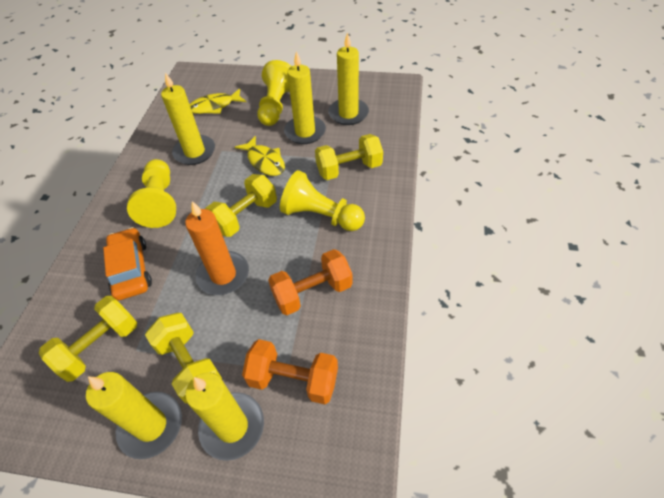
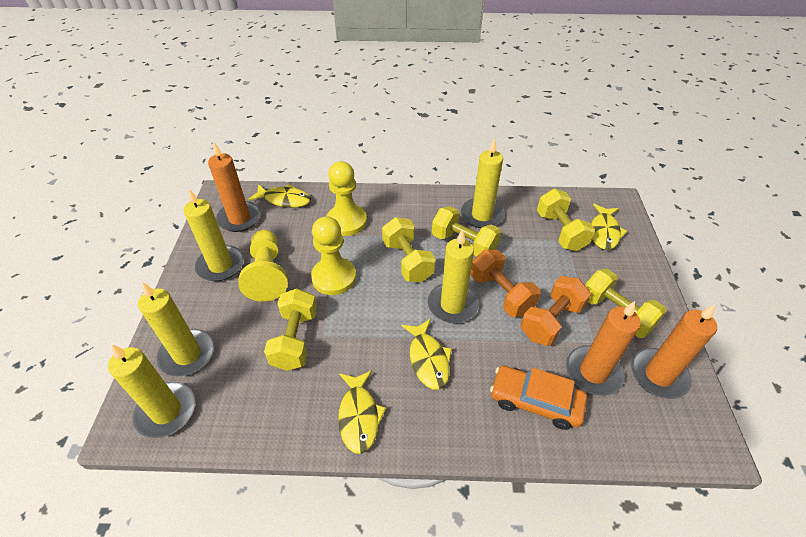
orange candle: 1 -> 3
yellow dumbbell: 4 -> 5
yellow fish: 2 -> 4

